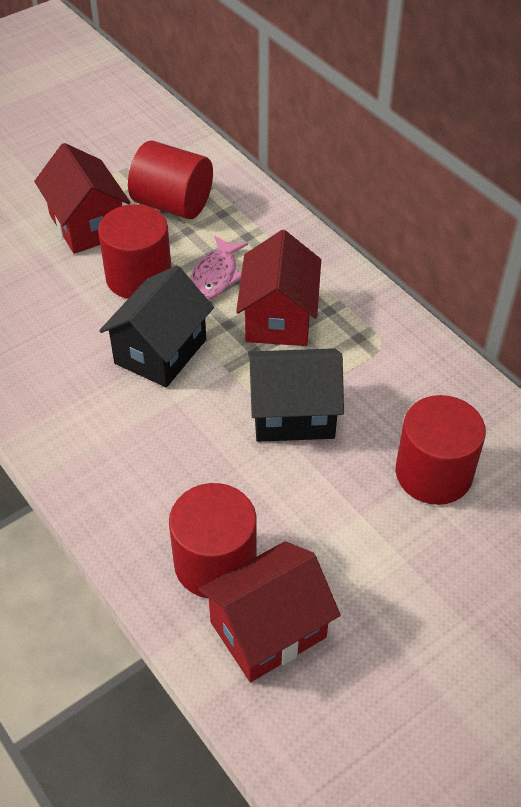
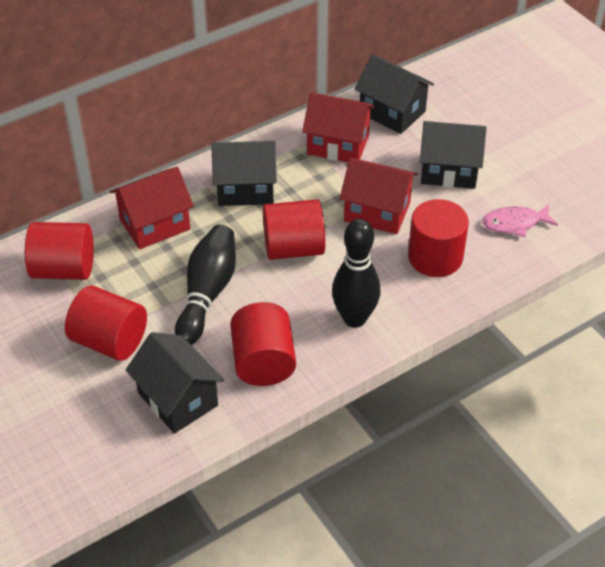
black bowling pin: 0 -> 2
black house: 2 -> 4
red cylinder: 4 -> 5

